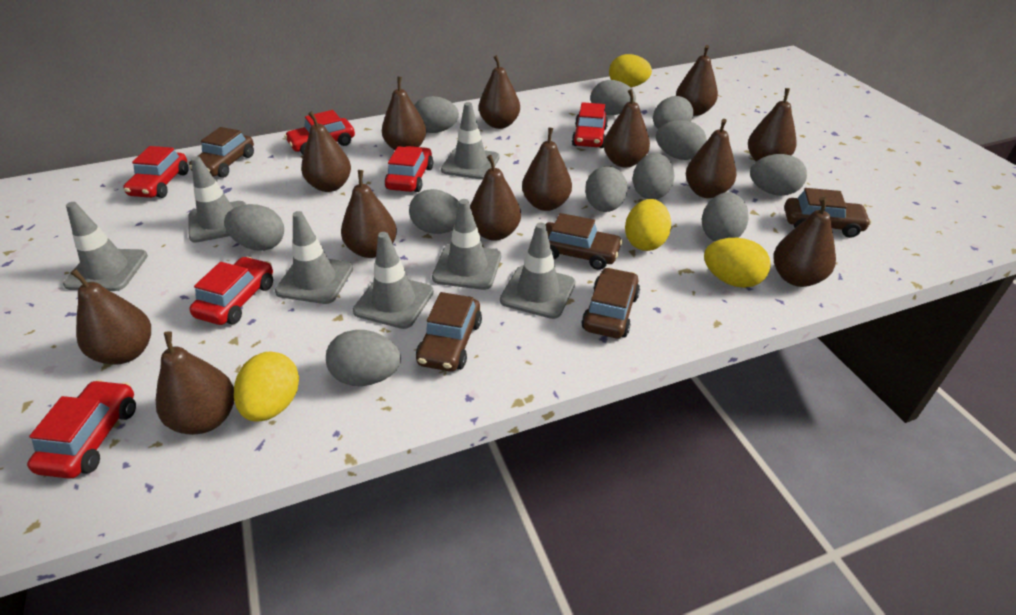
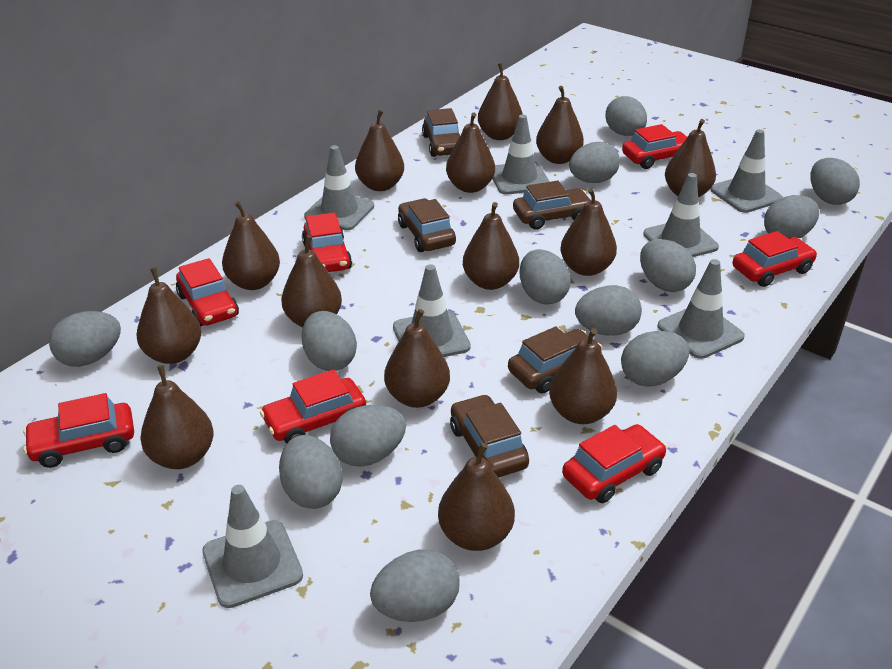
brown pear: 13 -> 14
grey egg: 11 -> 13
red car: 6 -> 7
yellow egg: 4 -> 0

